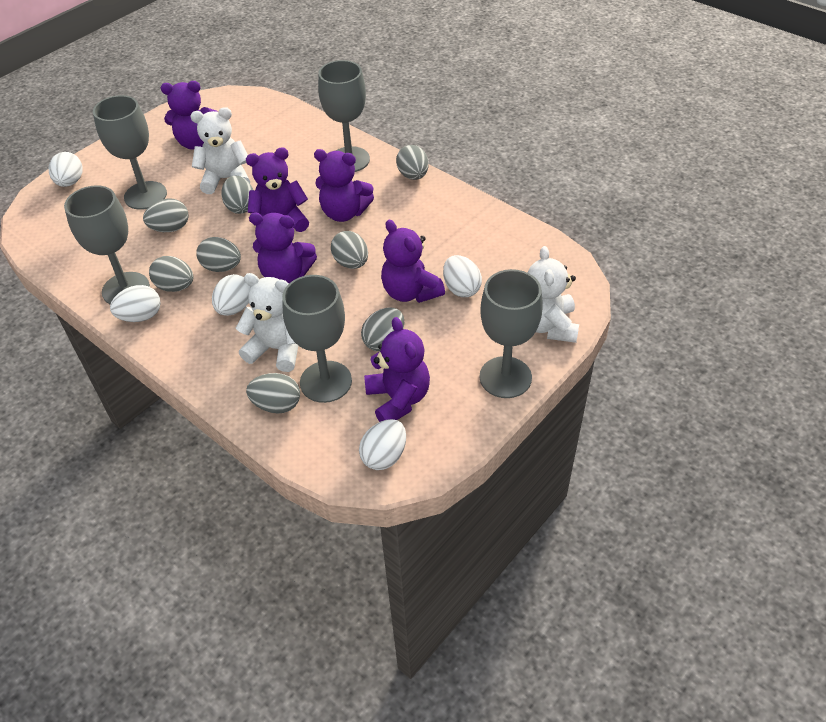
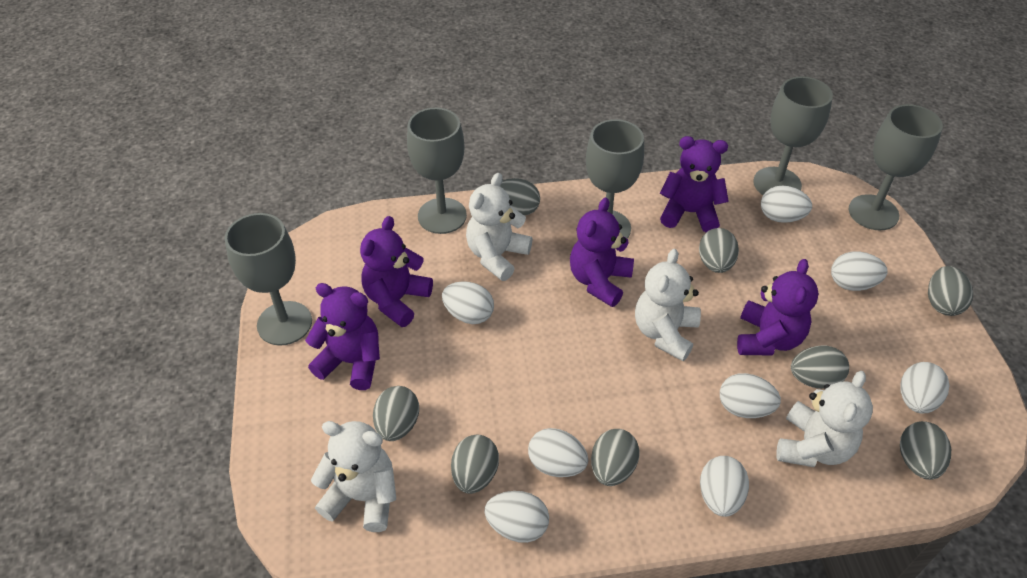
purple teddy bear: 6 -> 5
white egg: 5 -> 8
white teddy bear: 3 -> 4

